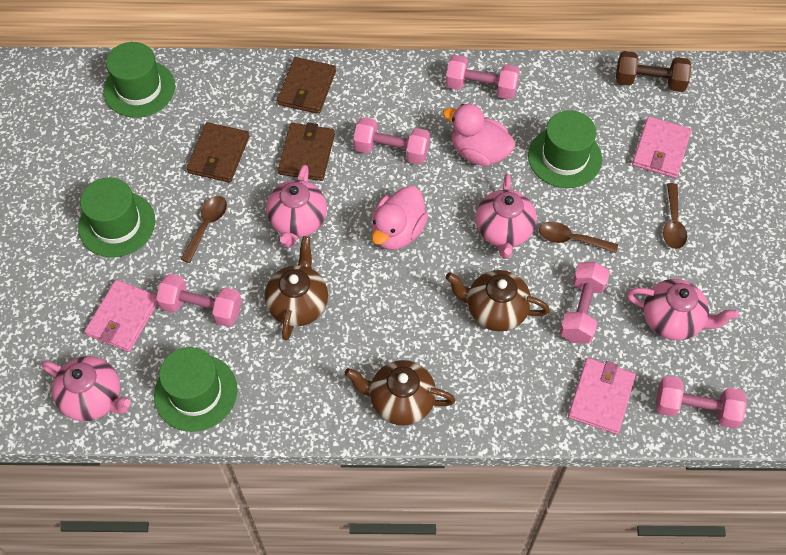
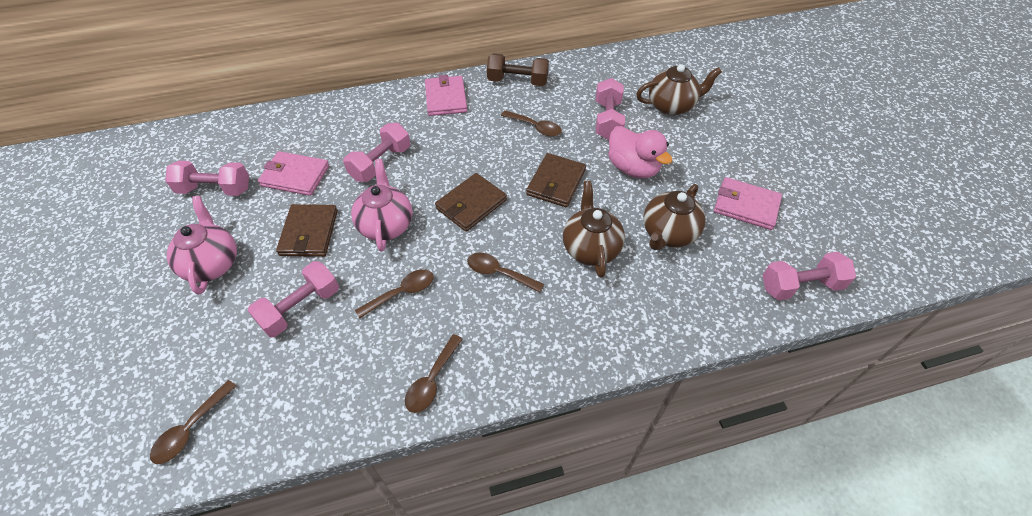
brown spoon: 3 -> 5
green hat: 4 -> 0
pink duck: 2 -> 1
pink teapot: 4 -> 2

